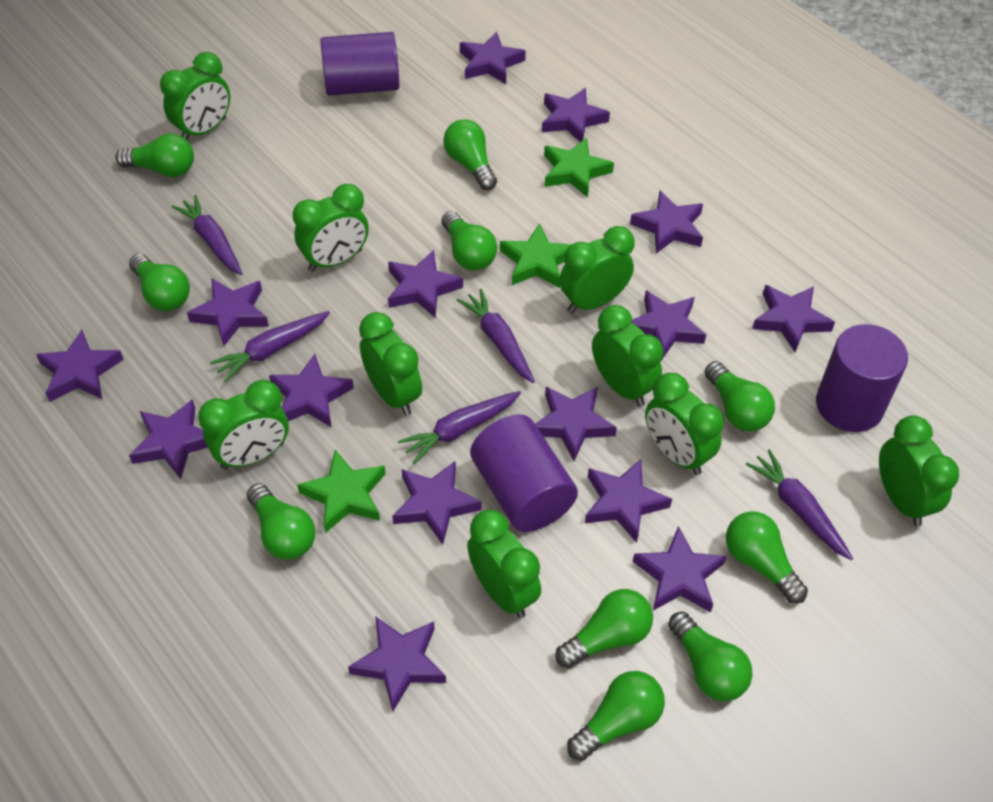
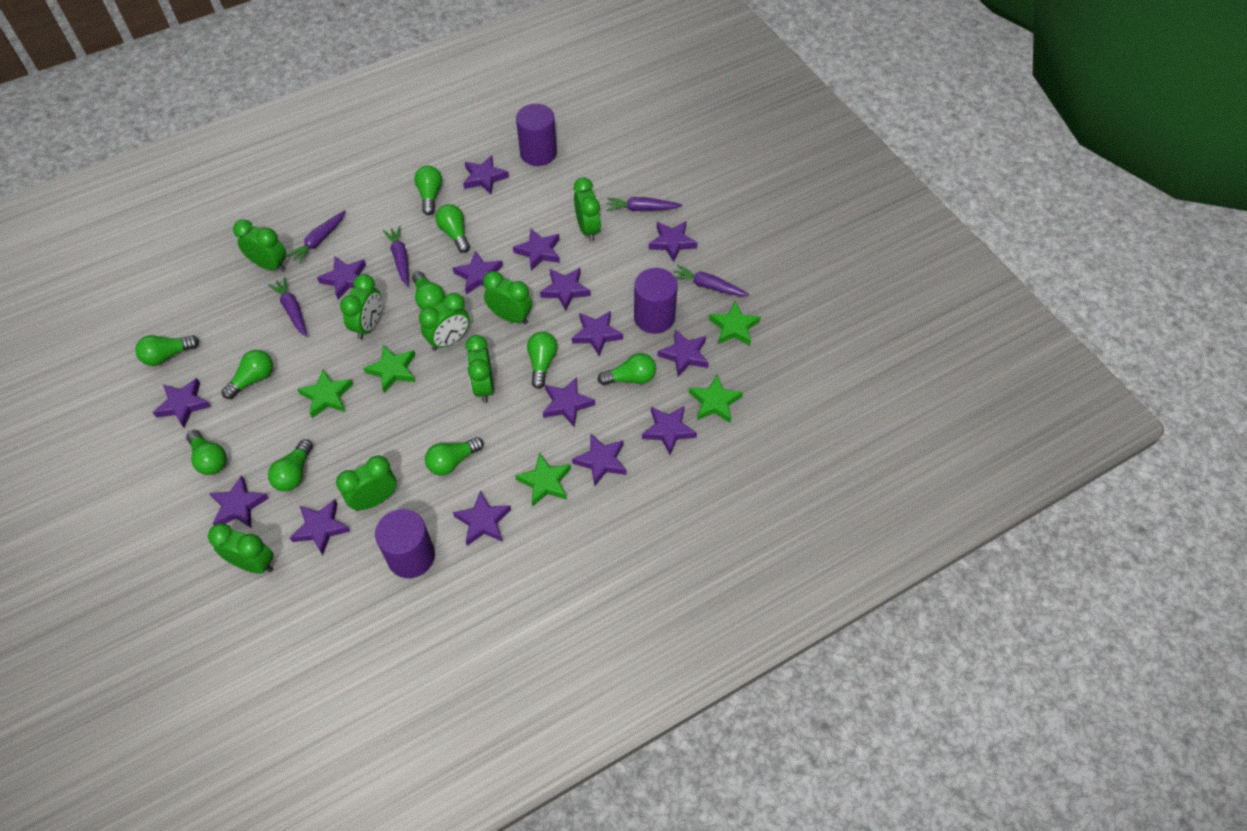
green clock: 9 -> 8
green star: 3 -> 5

